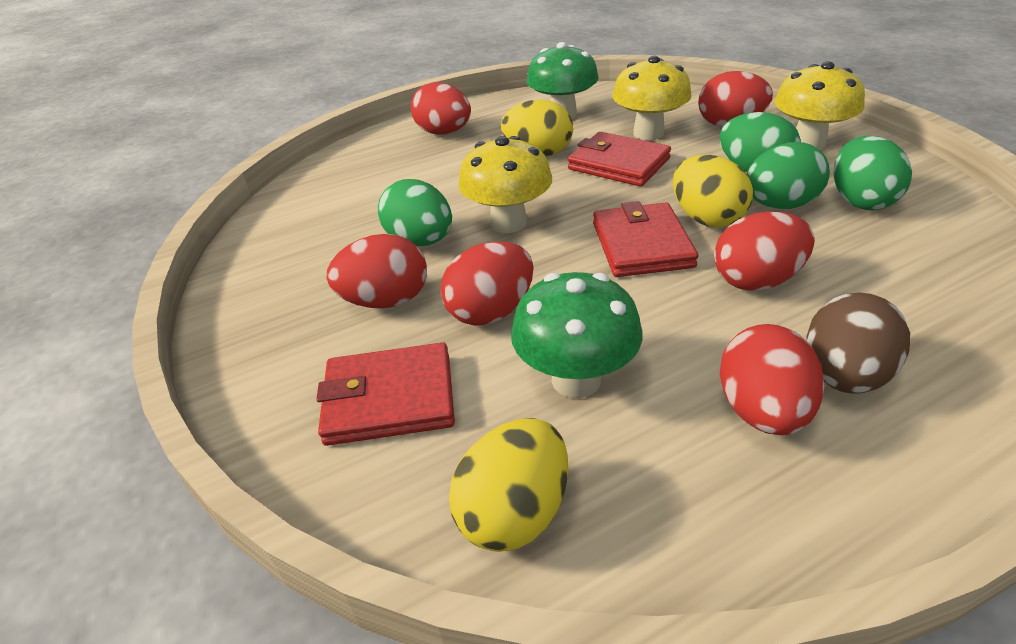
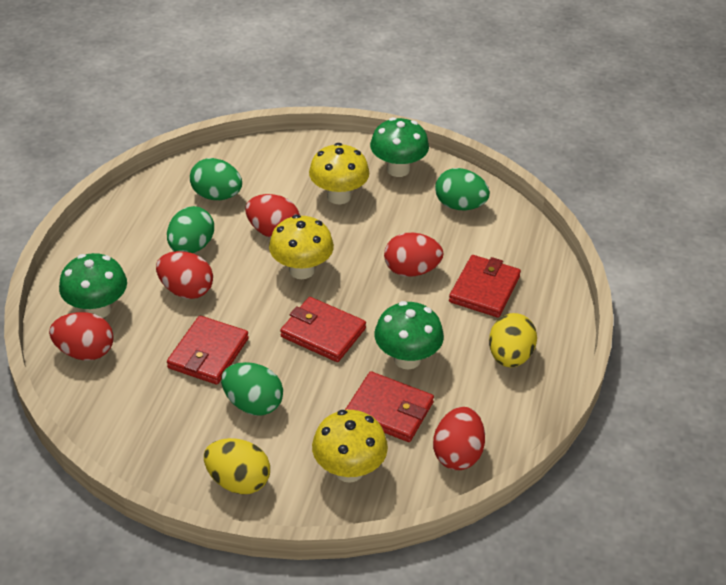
brown egg: 1 -> 0
green mushroom: 2 -> 3
red egg: 6 -> 5
red wallet: 3 -> 4
yellow egg: 3 -> 2

